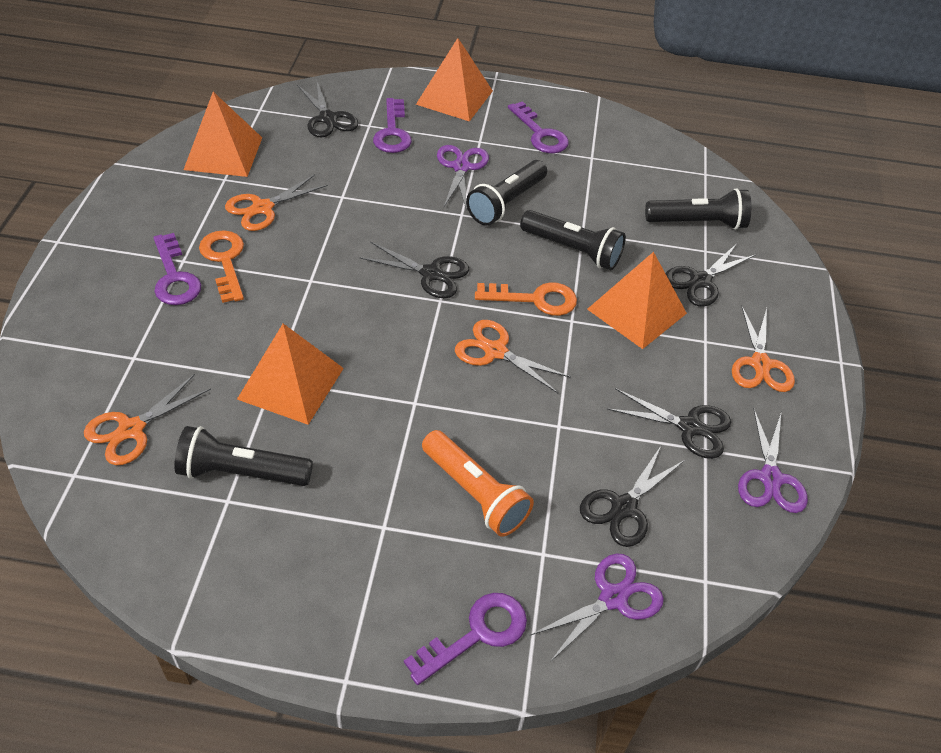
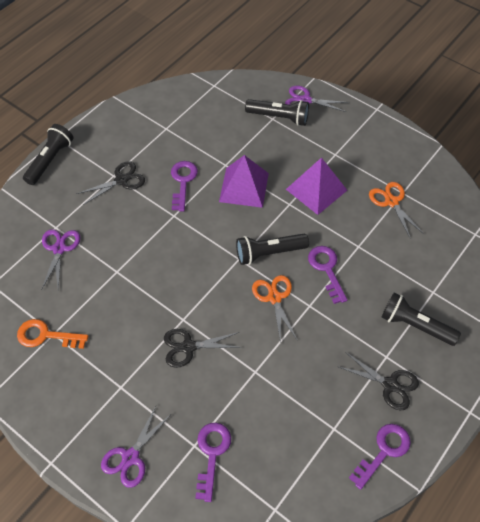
black scissors: 5 -> 3
orange flashlight: 1 -> 0
orange key: 2 -> 1
orange pyramid: 4 -> 0
orange scissors: 4 -> 2
purple pyramid: 0 -> 2

